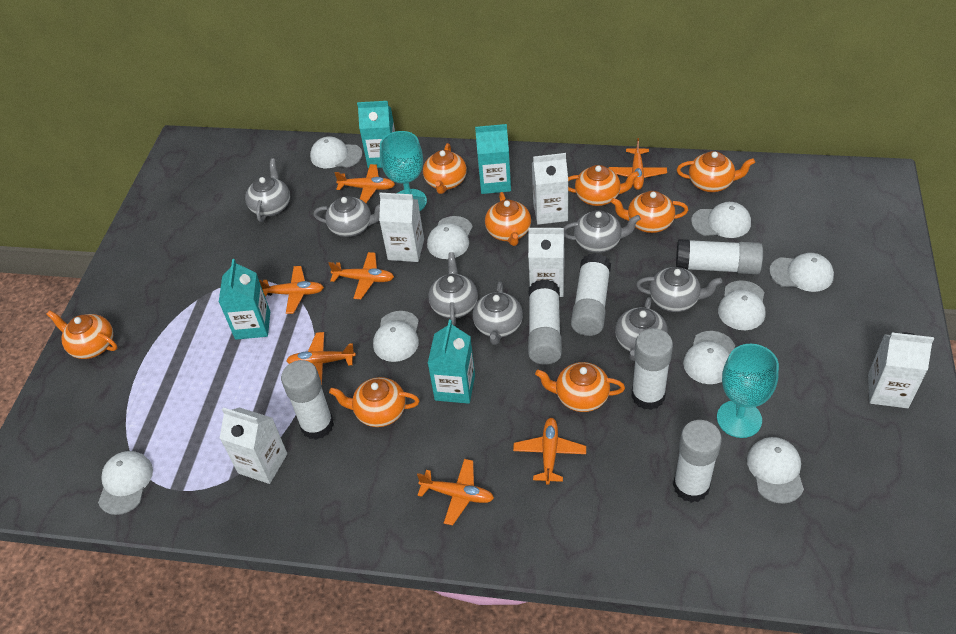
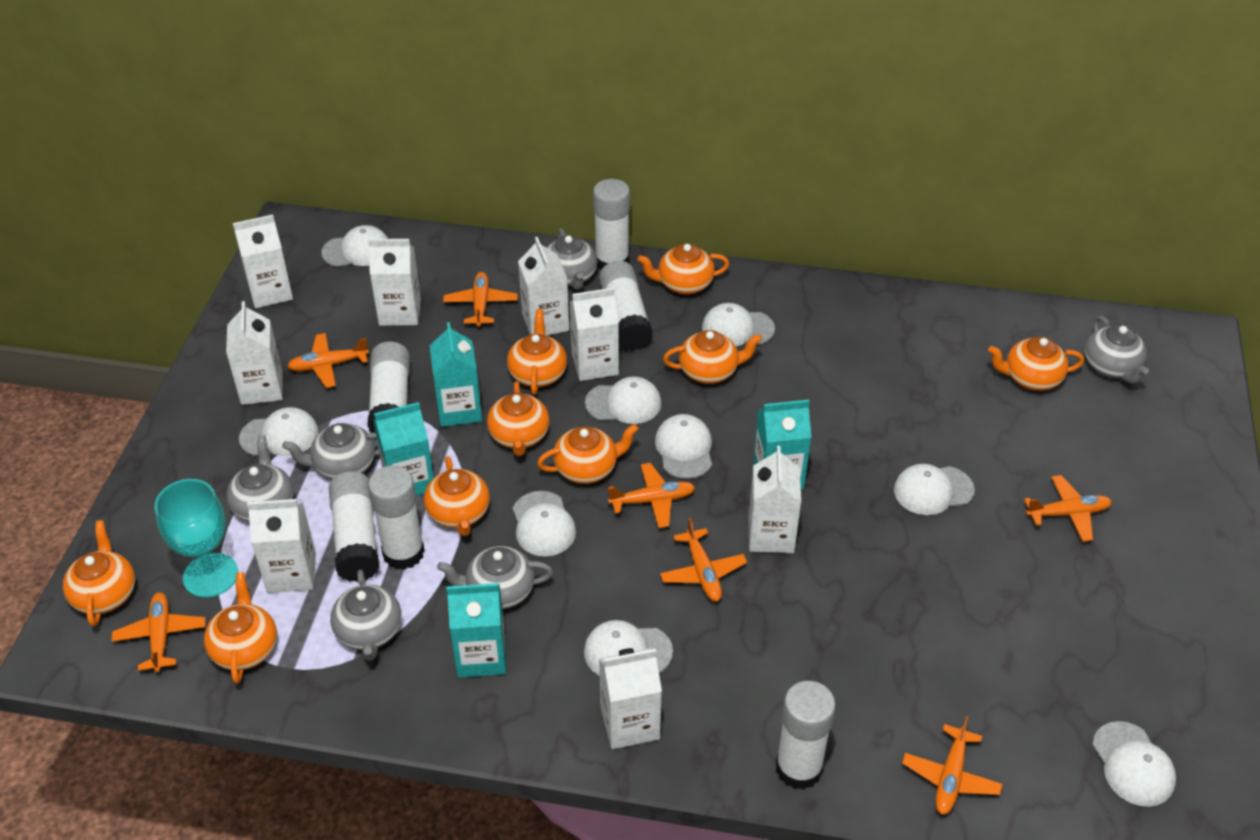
grey teapot: 7 -> 6
orange teapot: 8 -> 9
turquoise goblet: 2 -> 1
white carton: 5 -> 8

